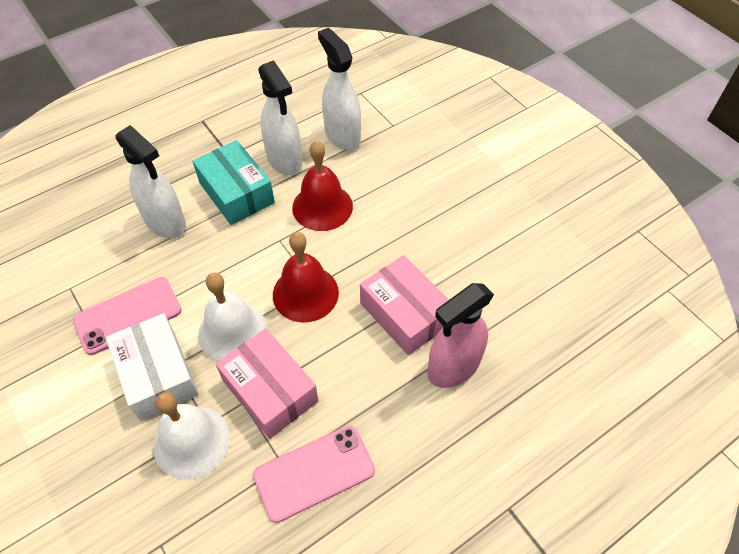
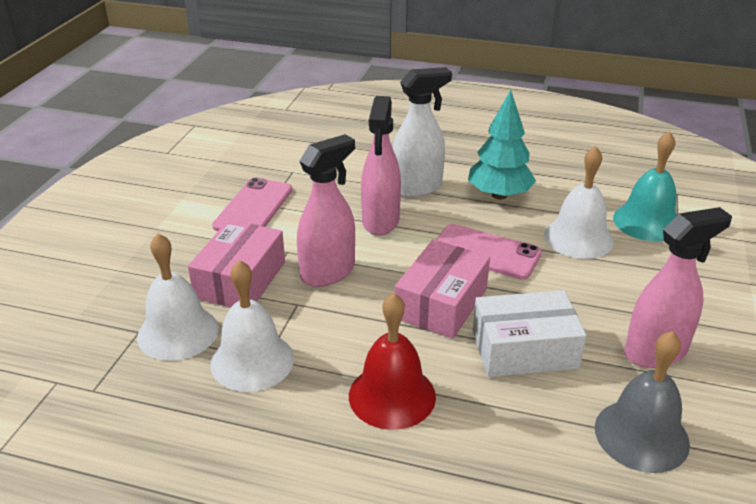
grey bell: 0 -> 1
pink spray bottle: 1 -> 3
red bell: 2 -> 1
turquoise bell: 0 -> 1
turquoise box: 1 -> 0
turquoise tree: 0 -> 1
white bell: 2 -> 3
white spray bottle: 3 -> 1

